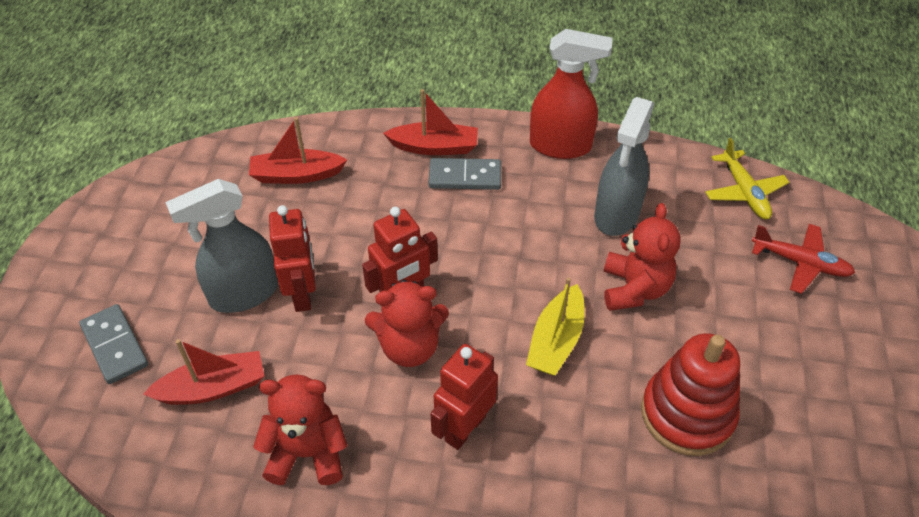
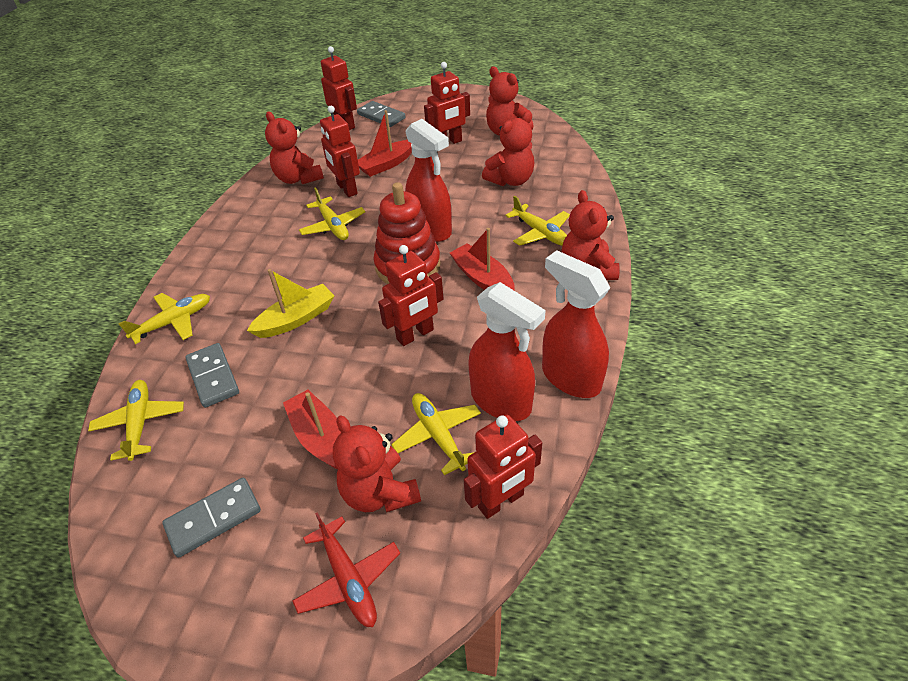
grey domino: 2 -> 3
grey spray bottle: 2 -> 0
red robot: 3 -> 5
red spray bottle: 1 -> 3
red teddy bear: 3 -> 5
yellow plane: 1 -> 5

